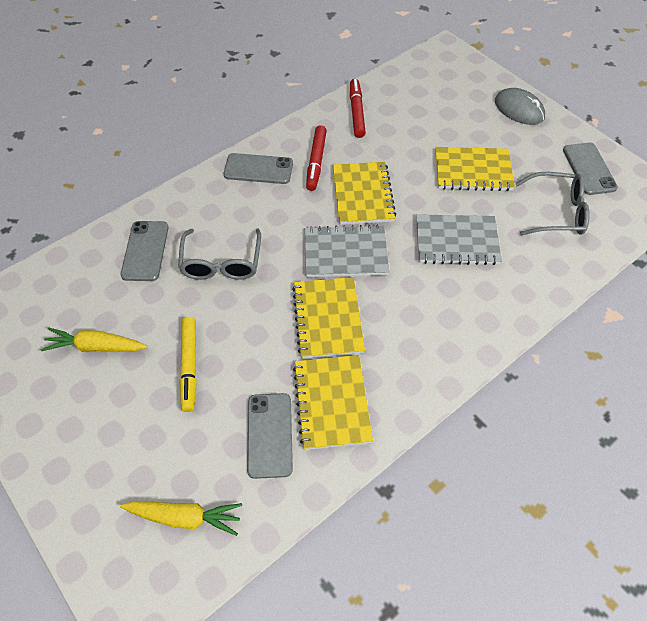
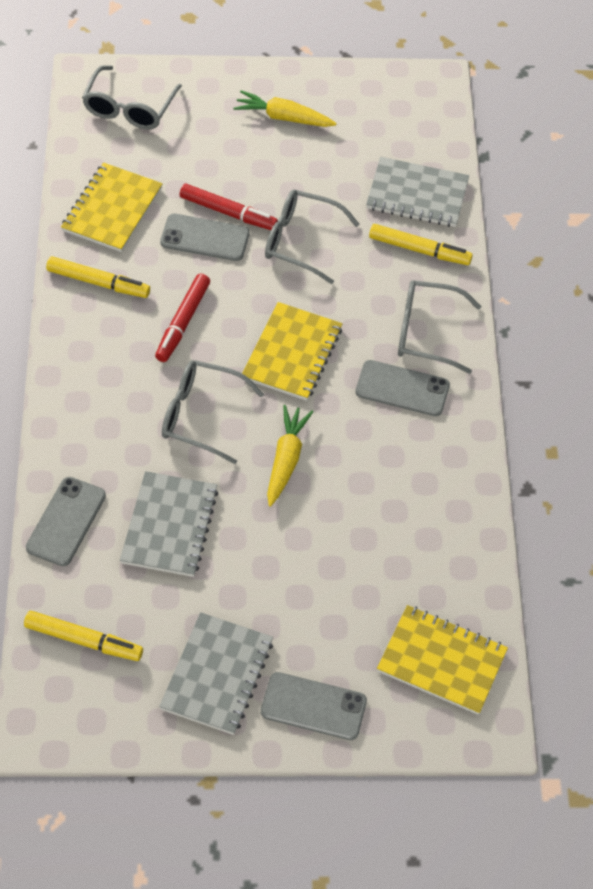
grey glasses: 2 -> 4
grey mouse: 1 -> 0
grey notebook: 2 -> 3
yellow marker: 1 -> 3
yellow notebook: 4 -> 3

